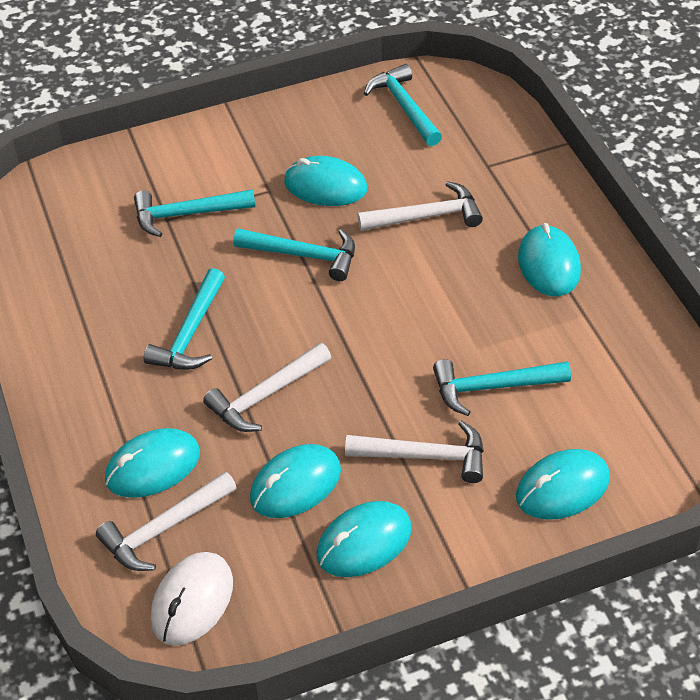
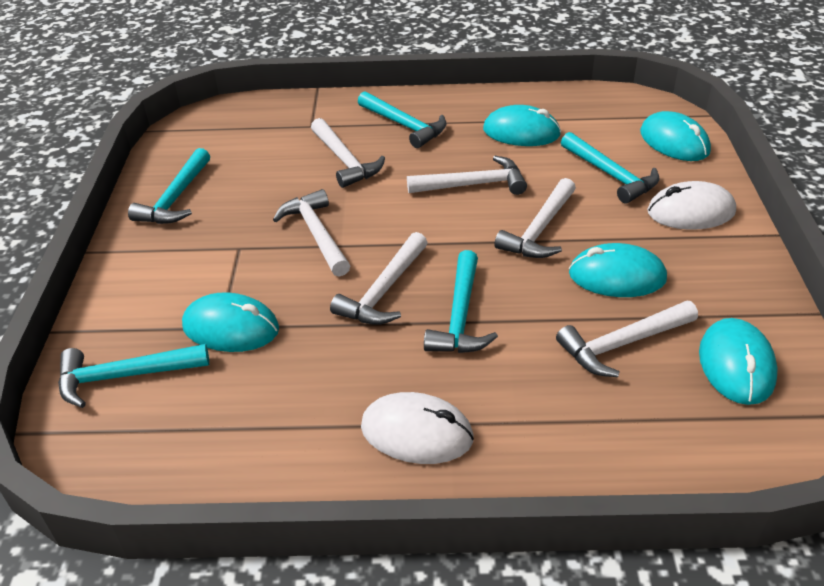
turquoise mouse: 6 -> 5
white hammer: 4 -> 6
white mouse: 1 -> 2

